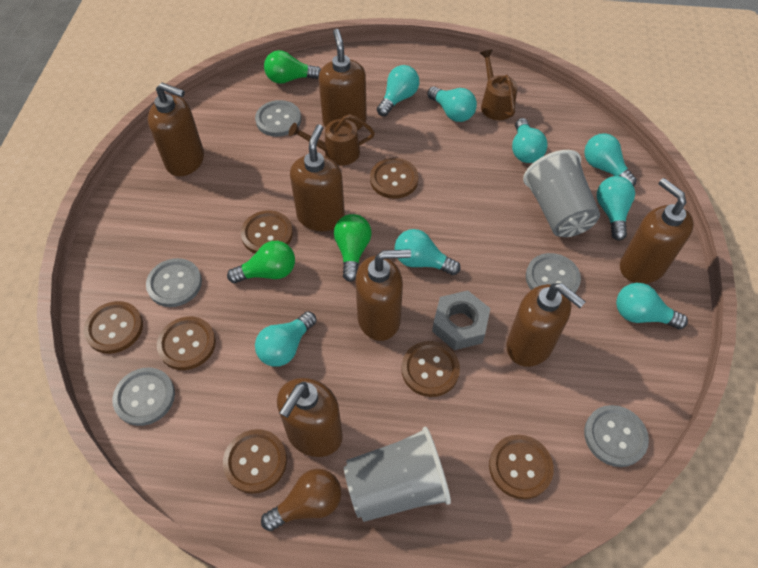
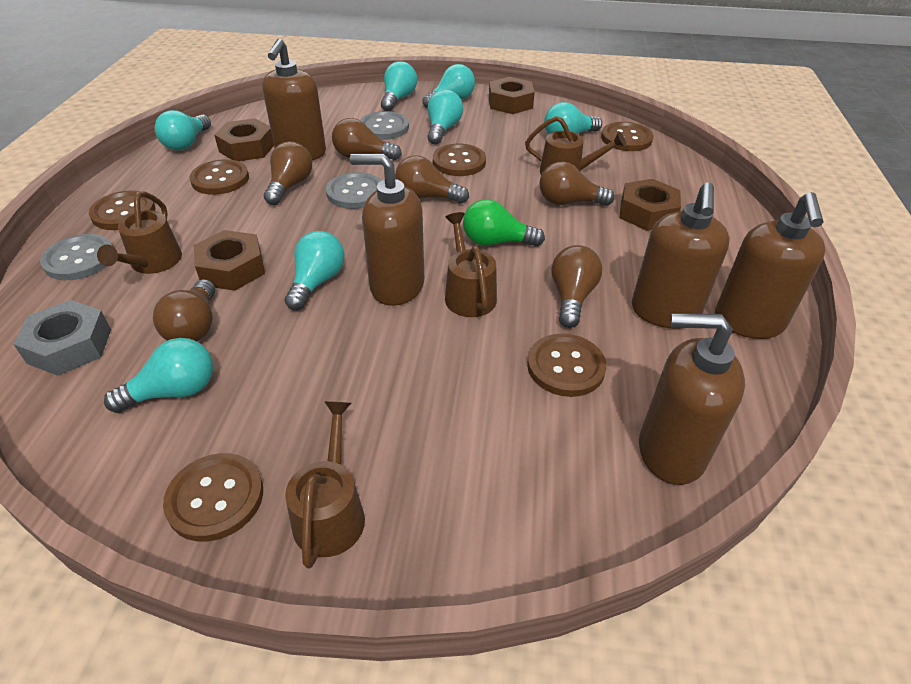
brown button: 7 -> 6
brown light bulb: 1 -> 6
brown nut: 0 -> 4
brown soap dispenser: 7 -> 5
brown watering can: 2 -> 4
green light bulb: 3 -> 1
grey button: 5 -> 3
grey cup: 2 -> 0
turquoise light bulb: 8 -> 7

